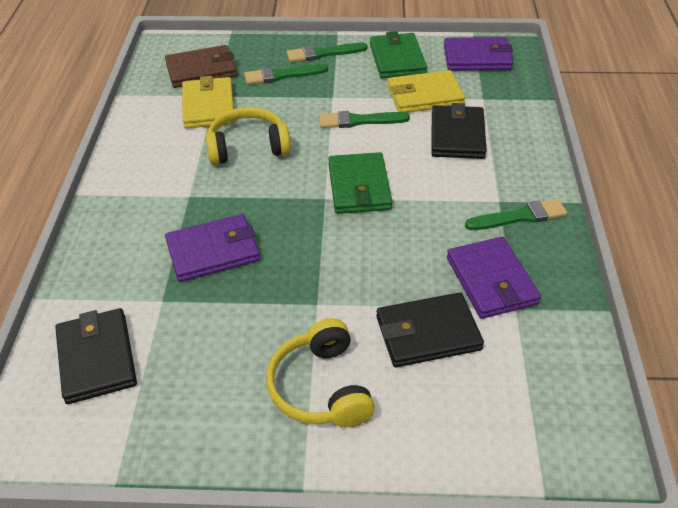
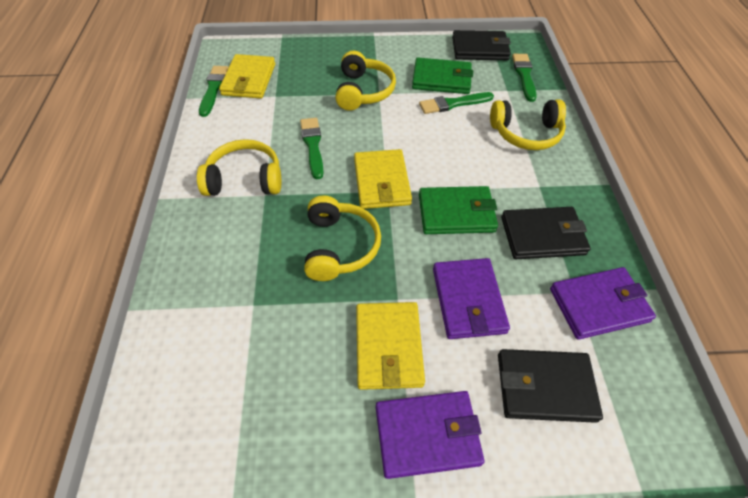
brown wallet: 1 -> 0
yellow headphones: 2 -> 4
yellow wallet: 2 -> 3

